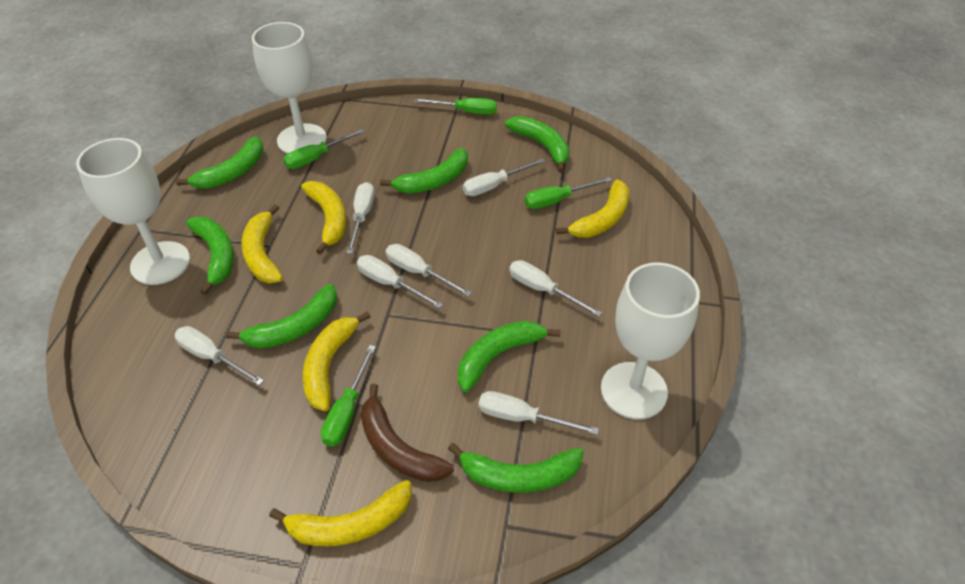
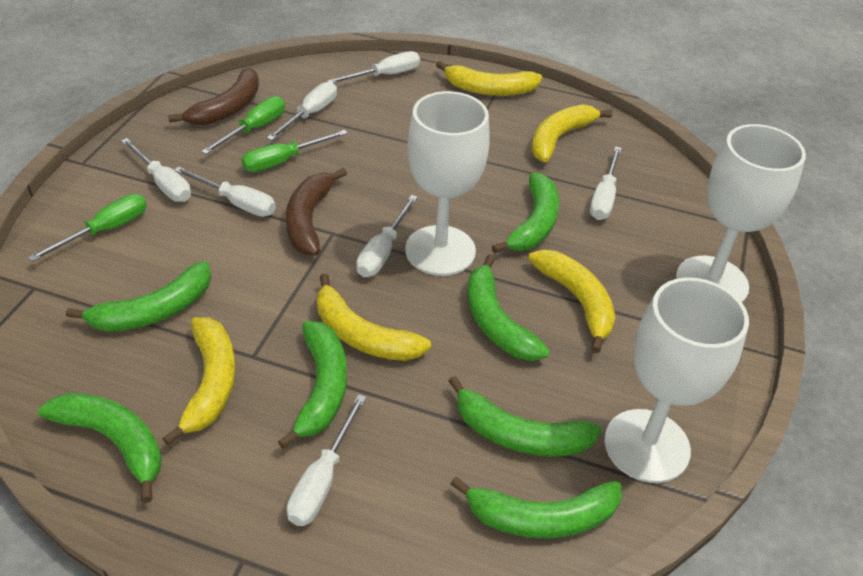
brown banana: 1 -> 2
green screwdriver: 4 -> 3

